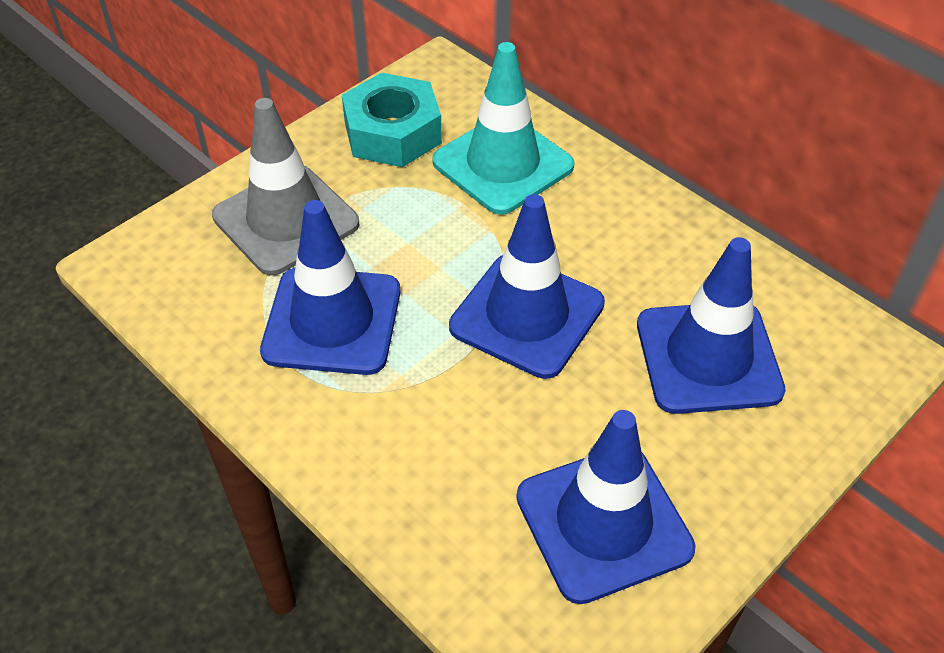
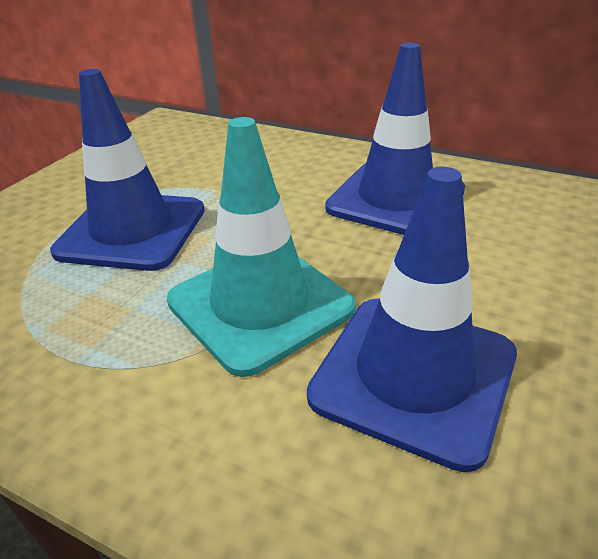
blue traffic cone: 4 -> 3
grey traffic cone: 1 -> 0
turquoise nut: 1 -> 0

